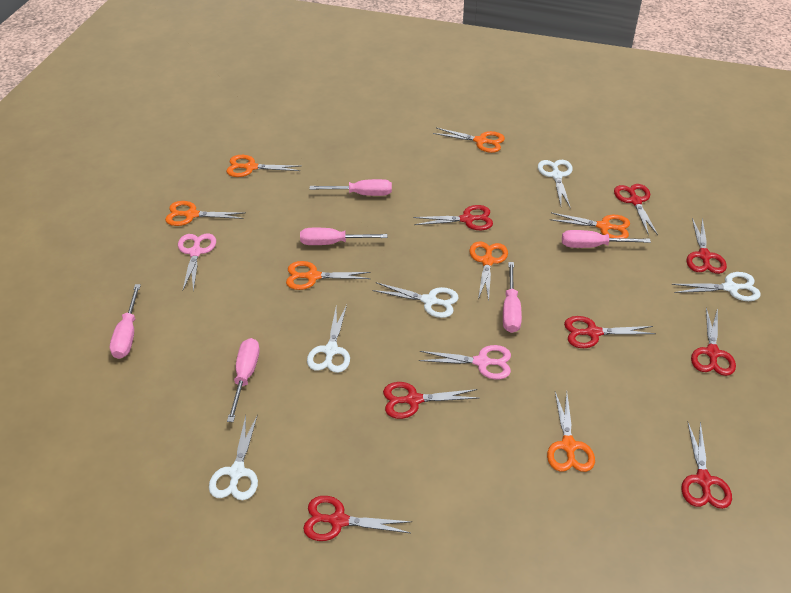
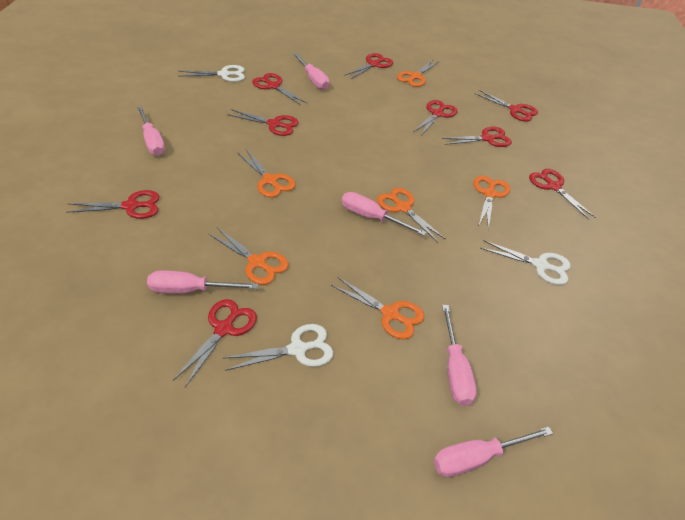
orange scissors: 7 -> 6
pink scissors: 2 -> 0
red scissors: 8 -> 9
white scissors: 5 -> 3

